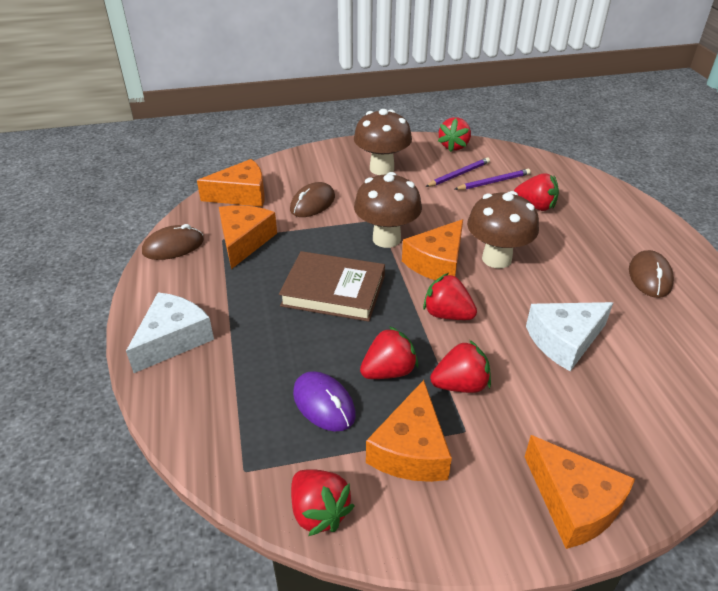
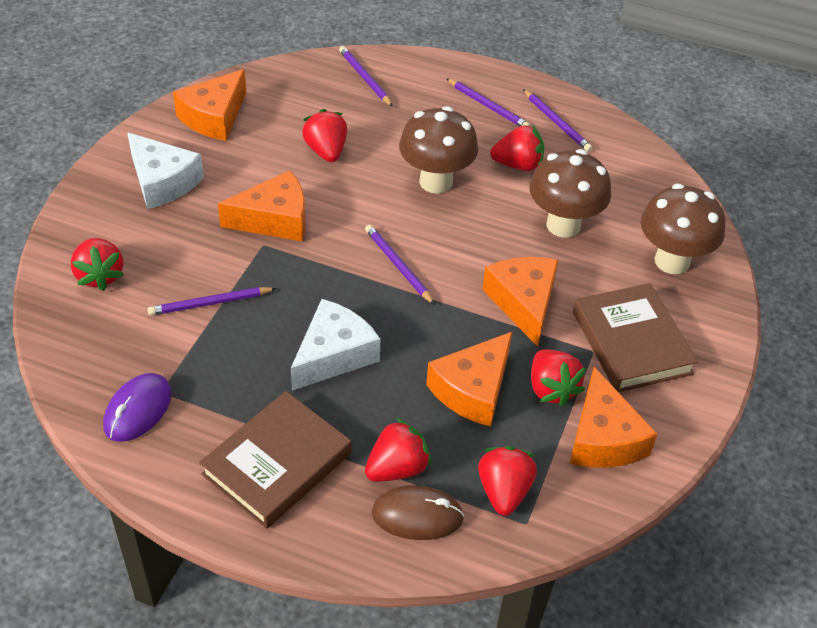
brown book: 1 -> 2
brown mouse: 3 -> 1
purple pencil: 2 -> 5

